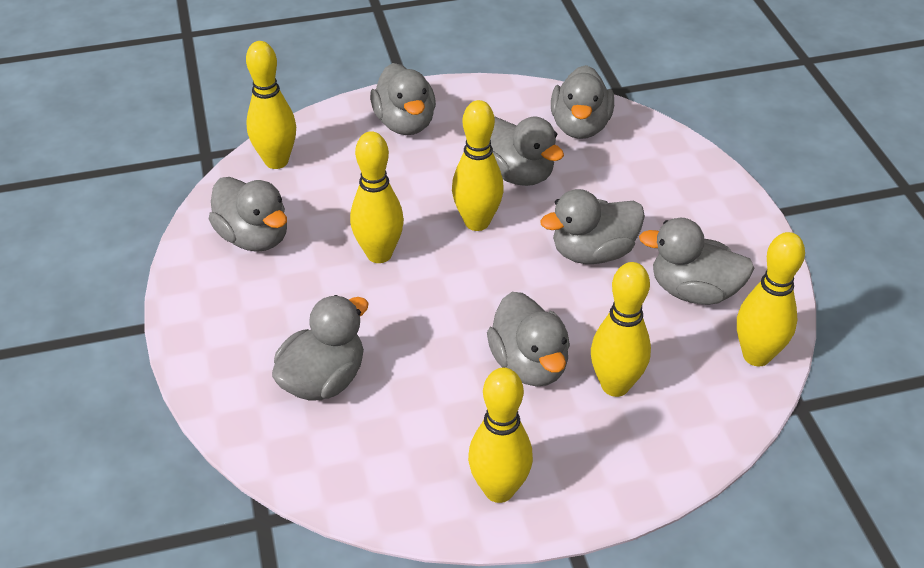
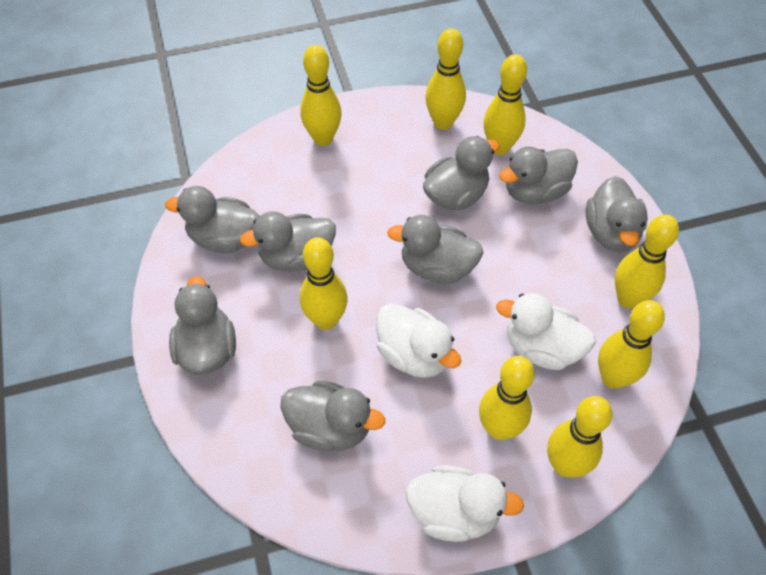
white duck: 0 -> 3
yellow bowling pin: 6 -> 8

